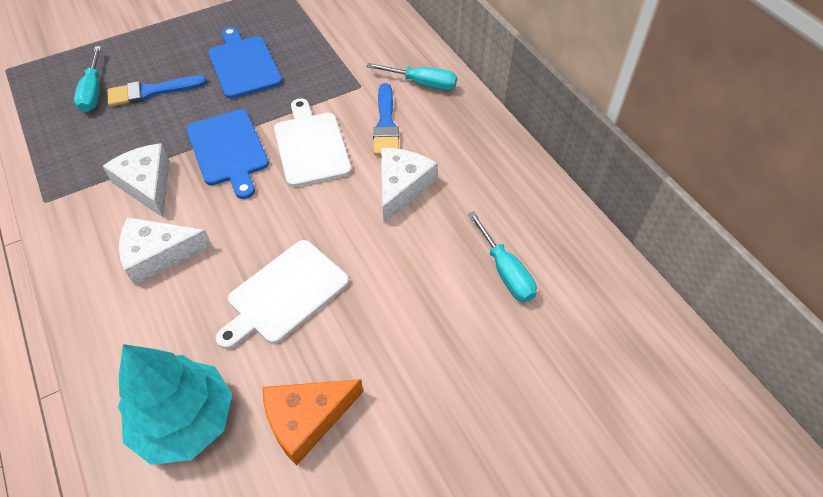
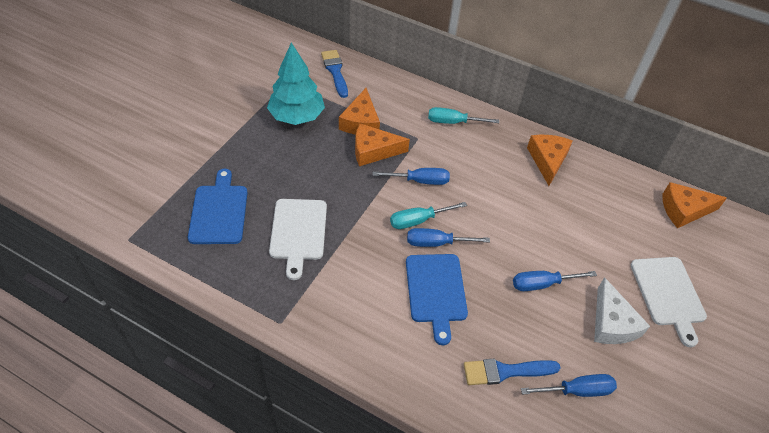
blue screwdriver: 0 -> 4
orange cheese: 1 -> 4
turquoise screwdriver: 3 -> 2
white cheese: 3 -> 1

